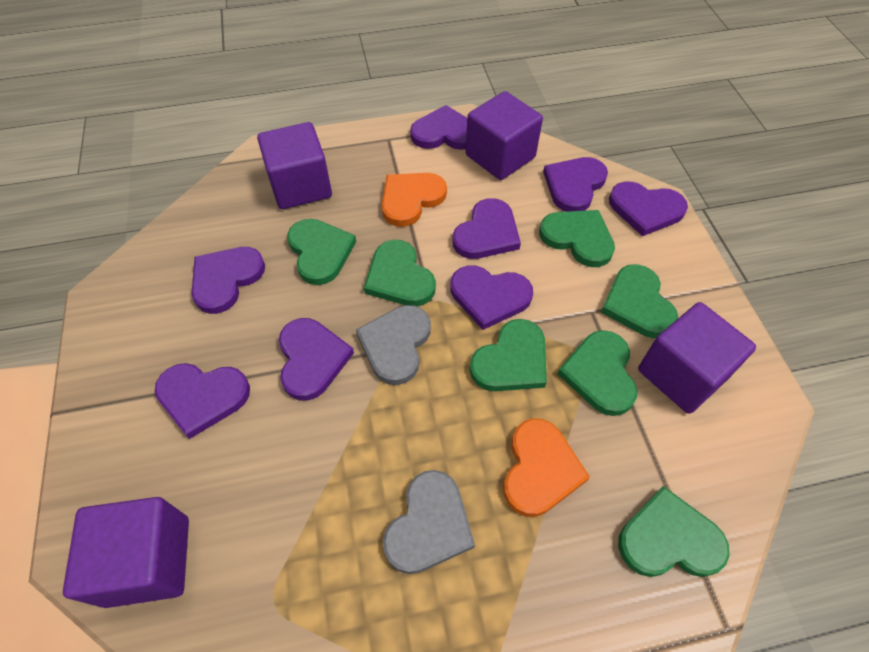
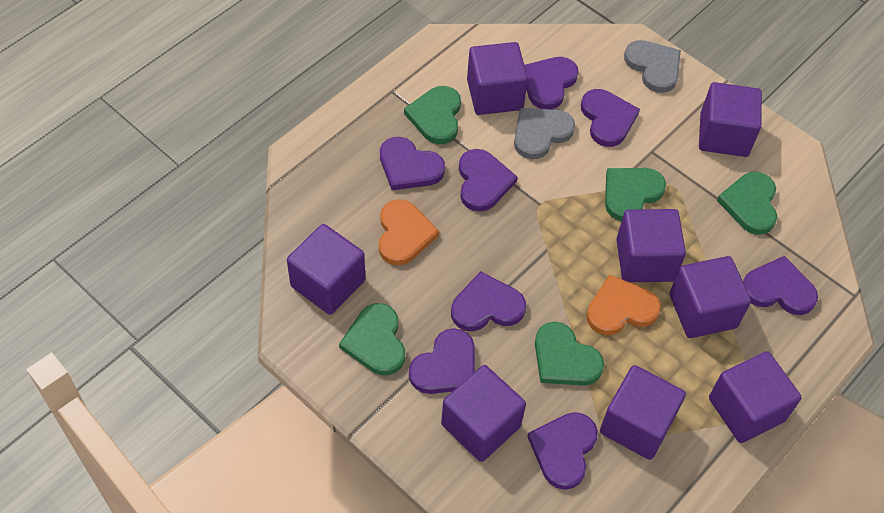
green heart: 7 -> 5
purple cube: 4 -> 8

